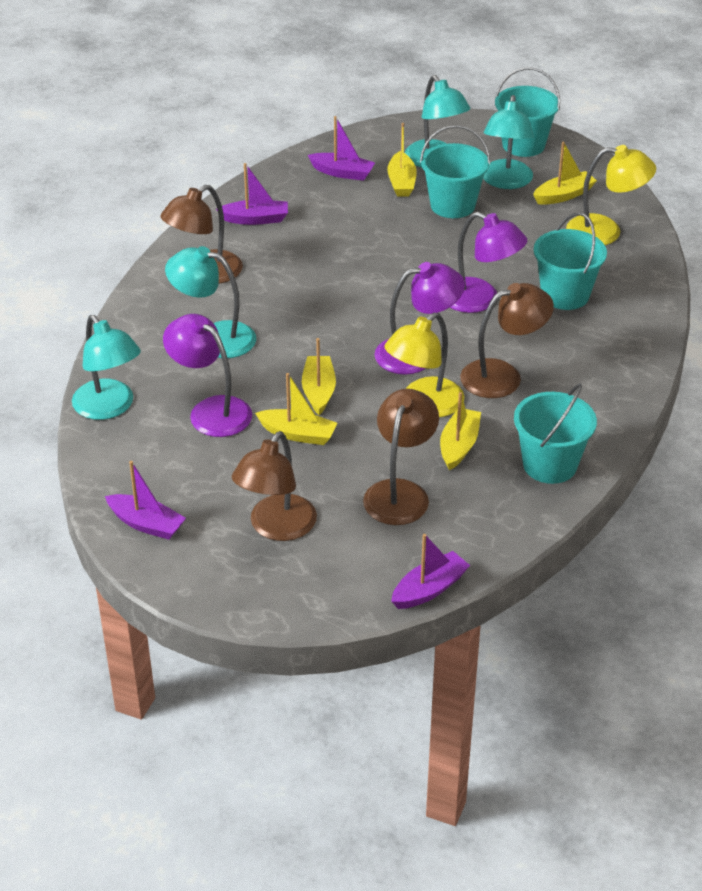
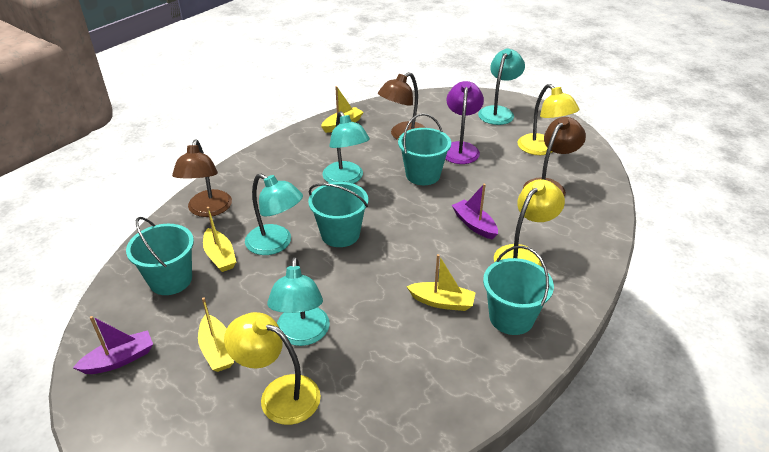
brown lamp: 4 -> 3
purple boat: 4 -> 2
purple lamp: 3 -> 1
yellow boat: 5 -> 4
yellow lamp: 2 -> 3

